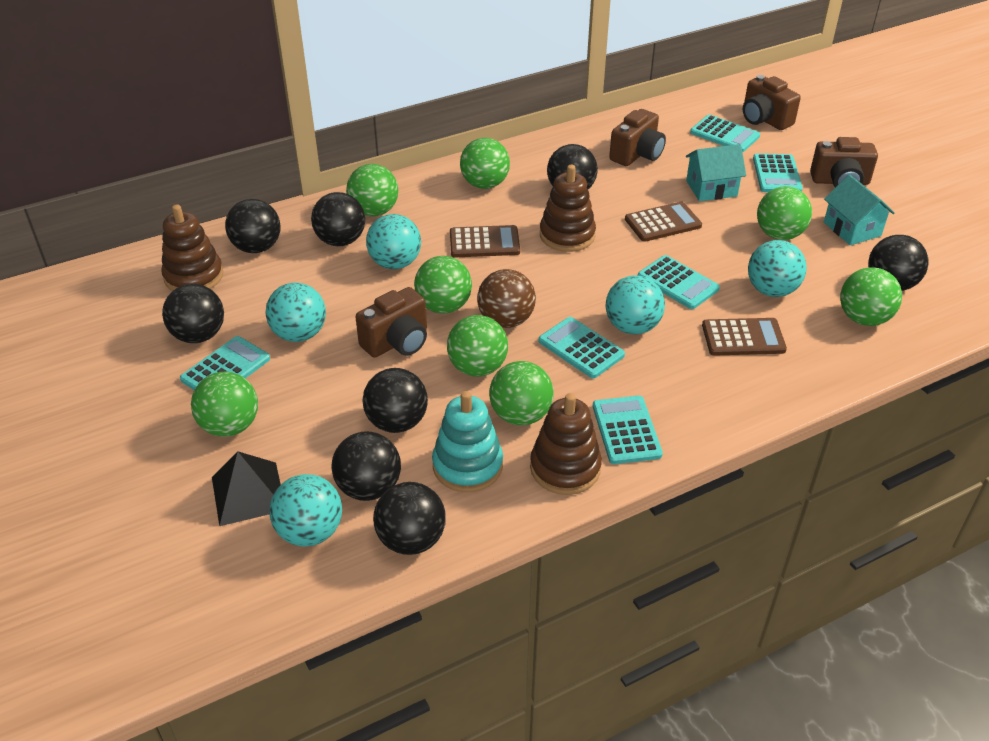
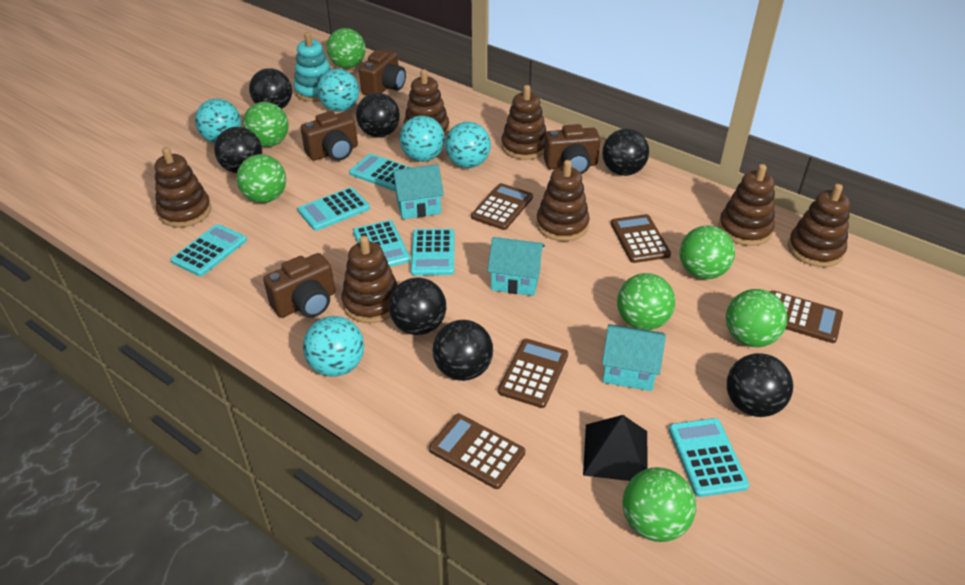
black ball: 8 -> 7
brown ball: 1 -> 0
brown calculator: 3 -> 5
brown stacking toy: 3 -> 7
green ball: 8 -> 7
turquoise house: 2 -> 3

